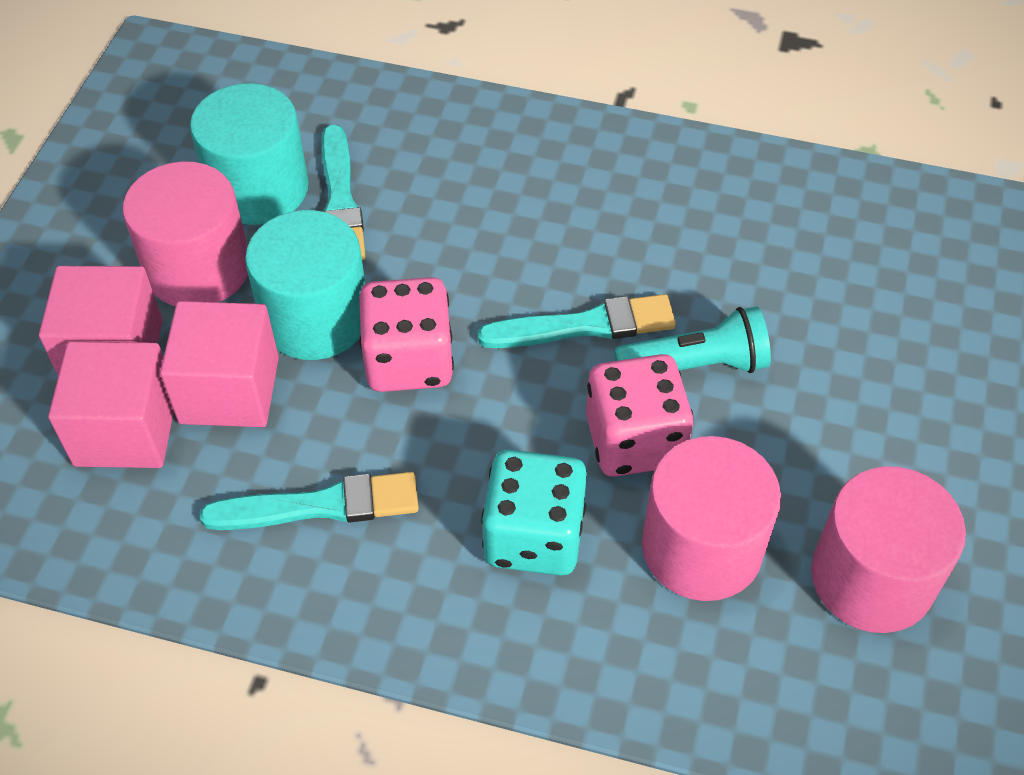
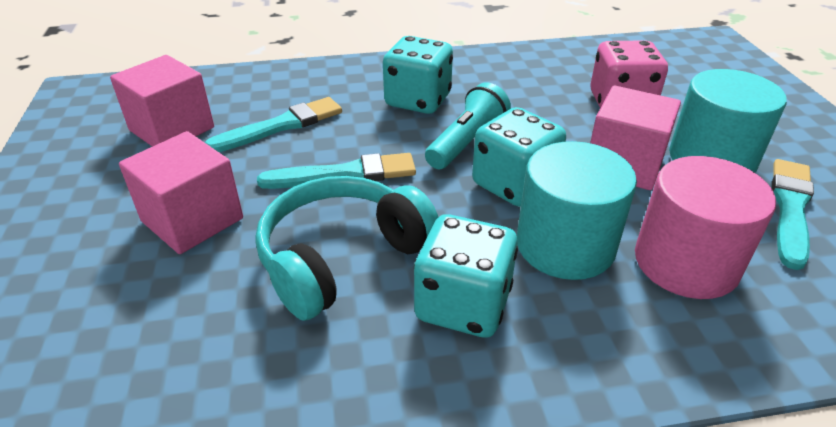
pink cylinder: 3 -> 1
pink dice: 2 -> 1
turquoise dice: 1 -> 3
turquoise headphones: 0 -> 1

